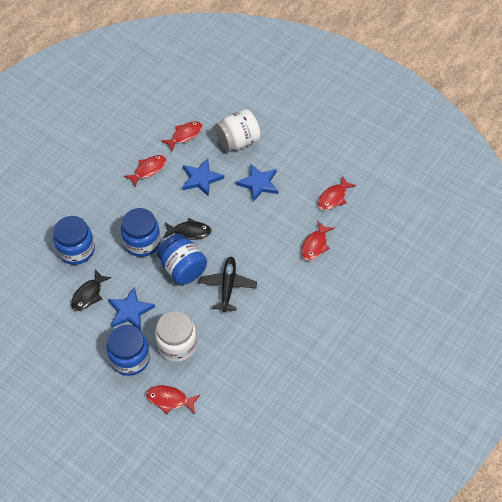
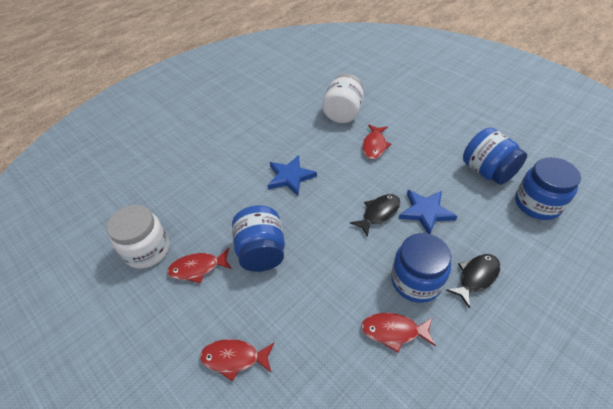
black plane: 1 -> 0
blue star: 3 -> 2
red fish: 5 -> 4

